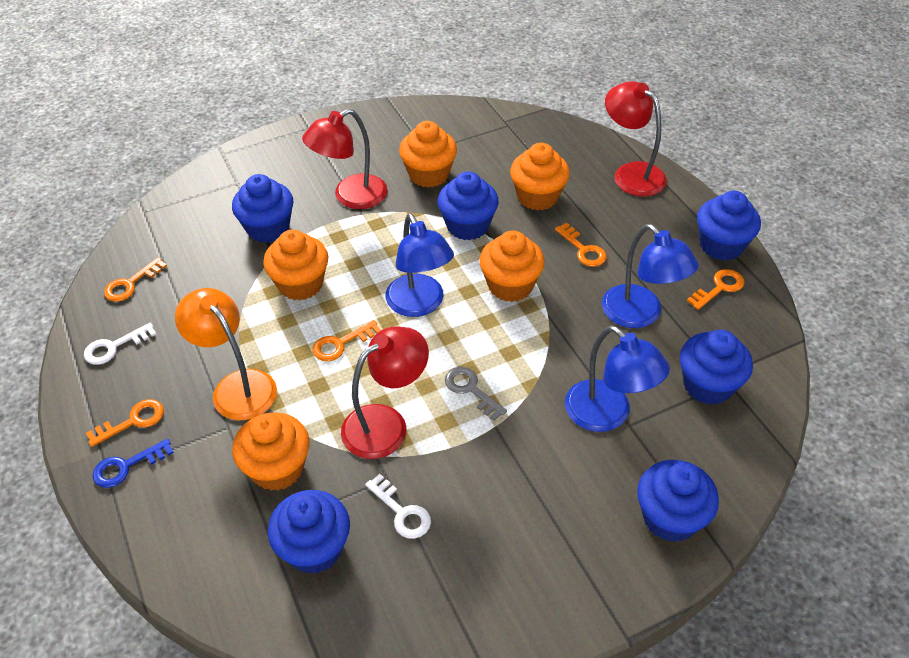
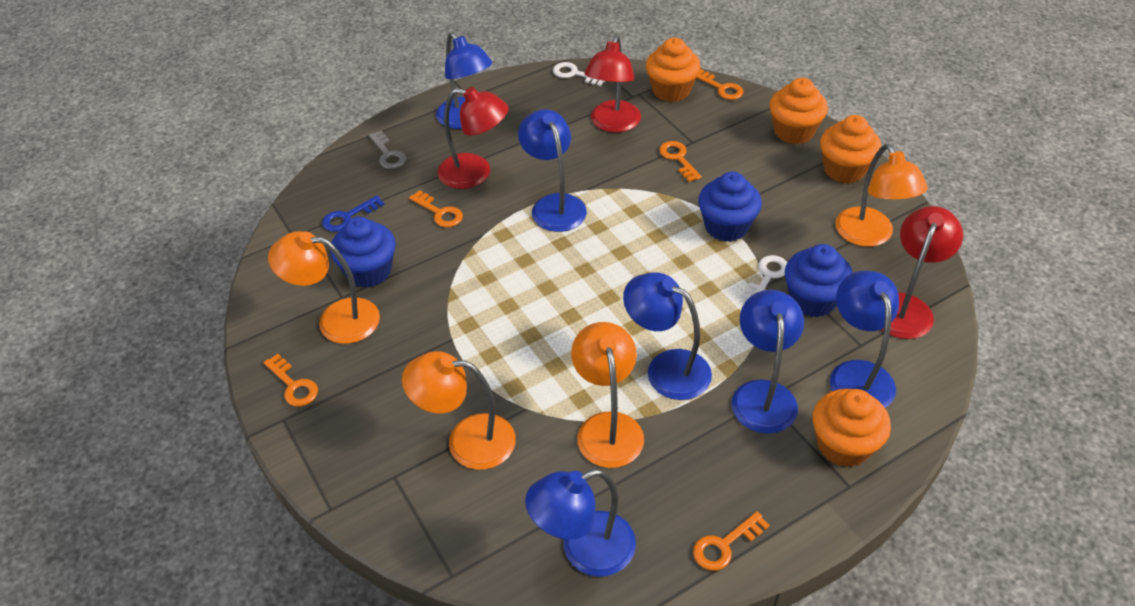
blue cupcake: 6 -> 3
blue lamp: 3 -> 6
orange cupcake: 5 -> 4
orange lamp: 1 -> 4

